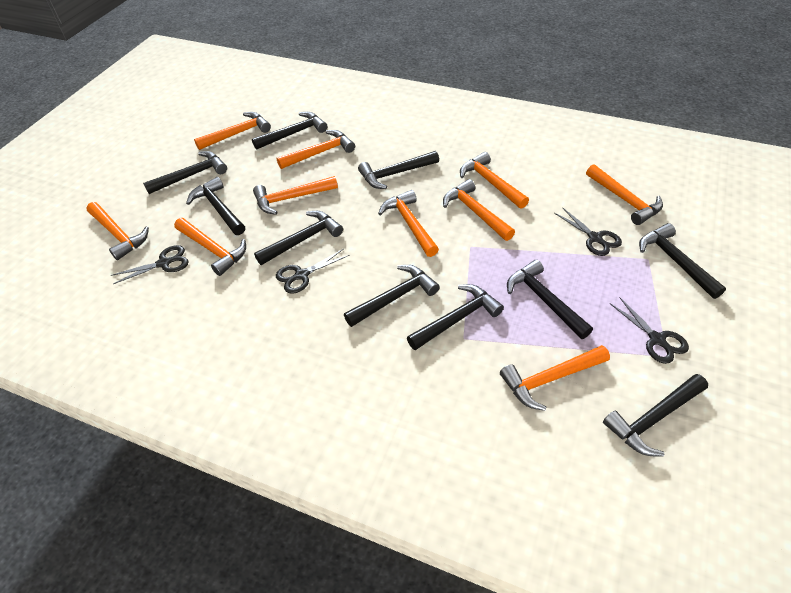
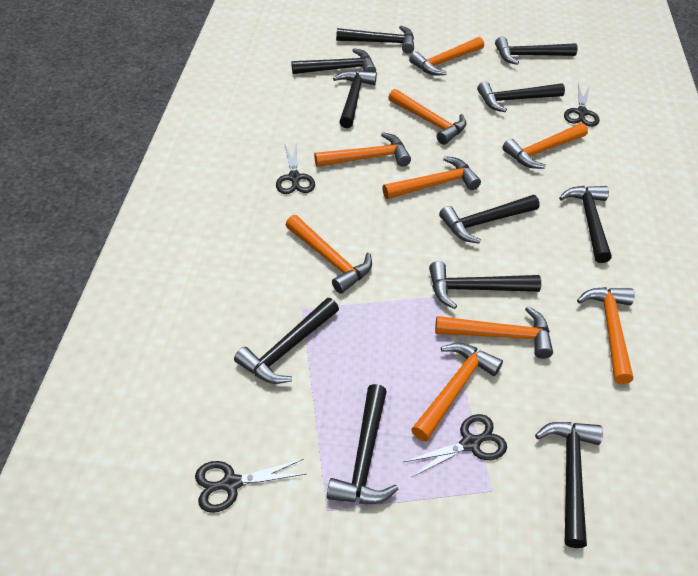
black hammer: 10 -> 11
orange hammer: 10 -> 9

